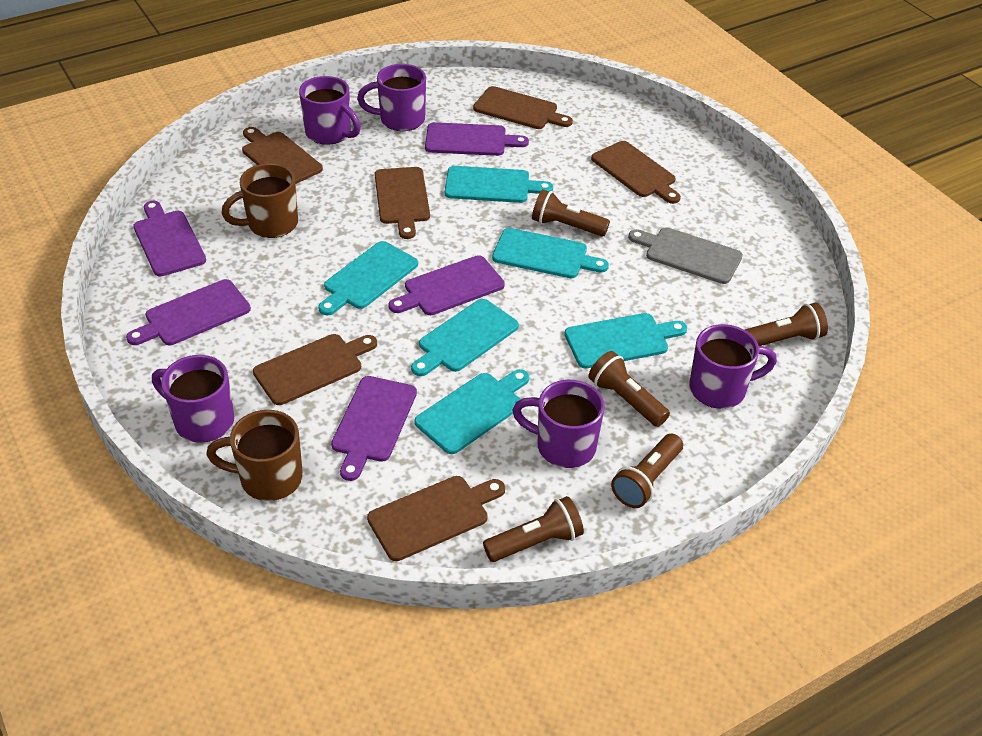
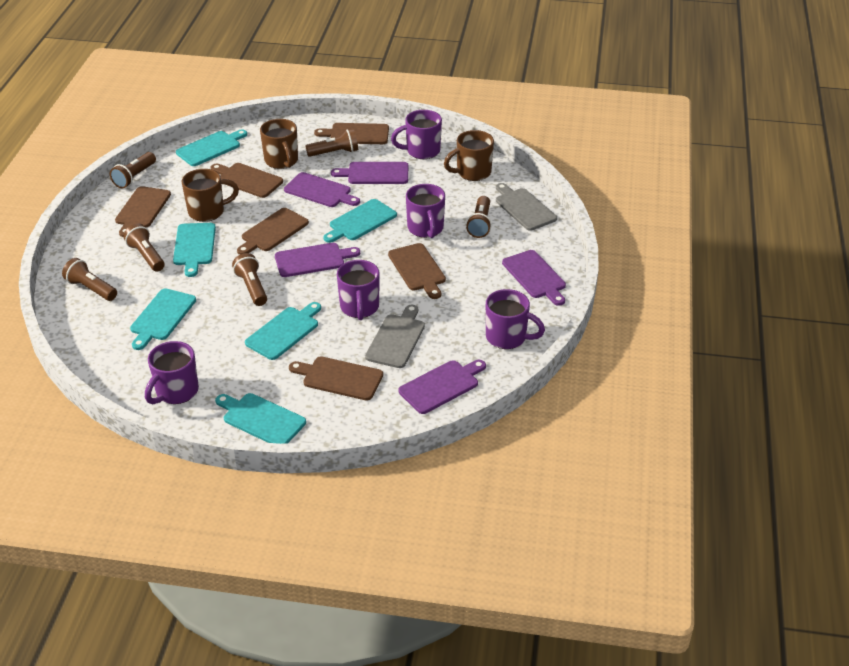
brown flashlight: 5 -> 6
brown mug: 2 -> 3
grey cutting board: 1 -> 2

